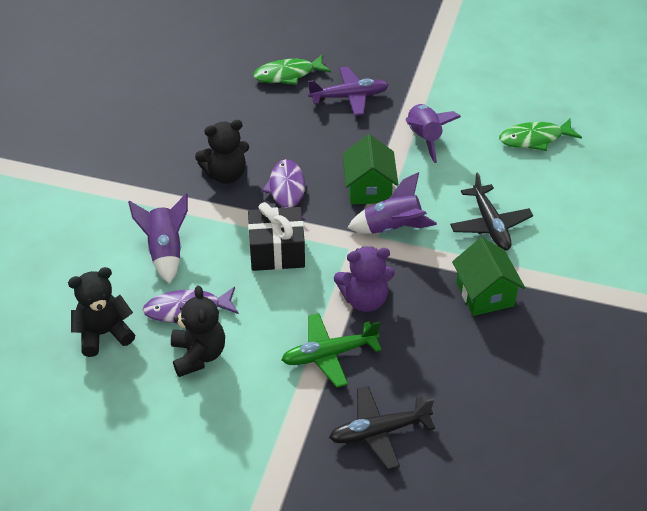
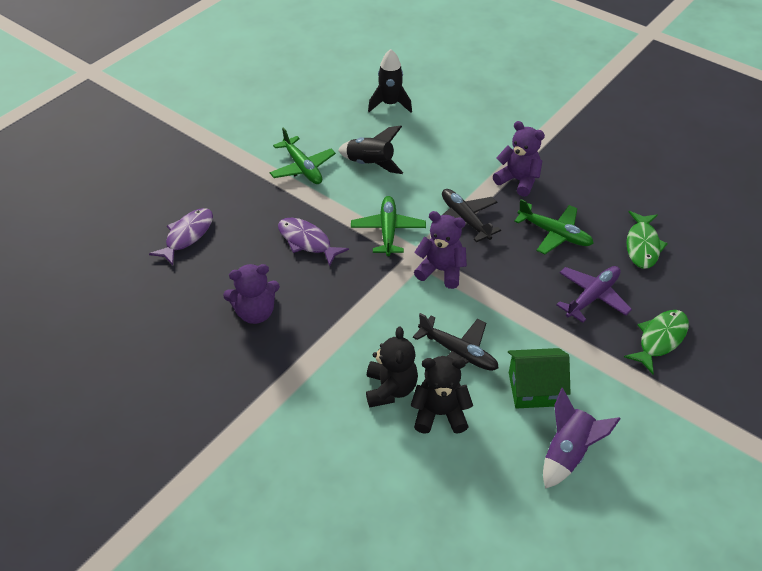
black gift: 1 -> 0
black rocket: 0 -> 2
black teddy bear: 3 -> 2
green house: 2 -> 1
green plane: 1 -> 3
purple rocket: 3 -> 1
purple teddy bear: 1 -> 3

